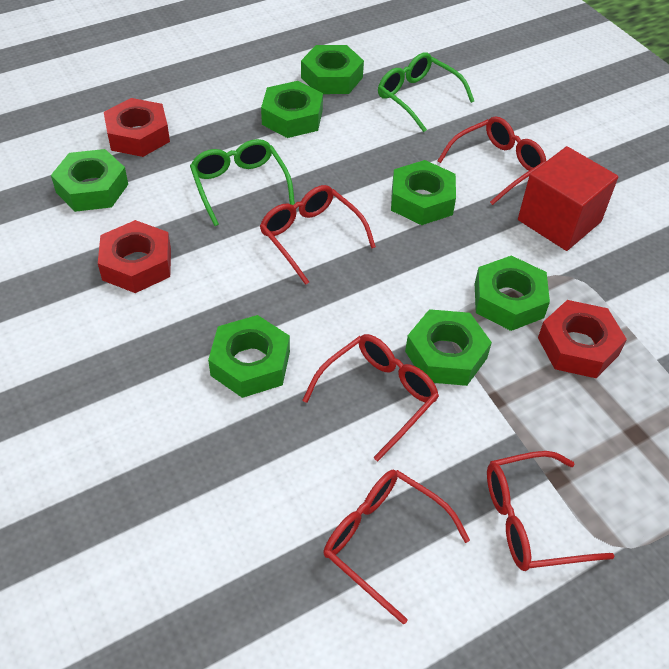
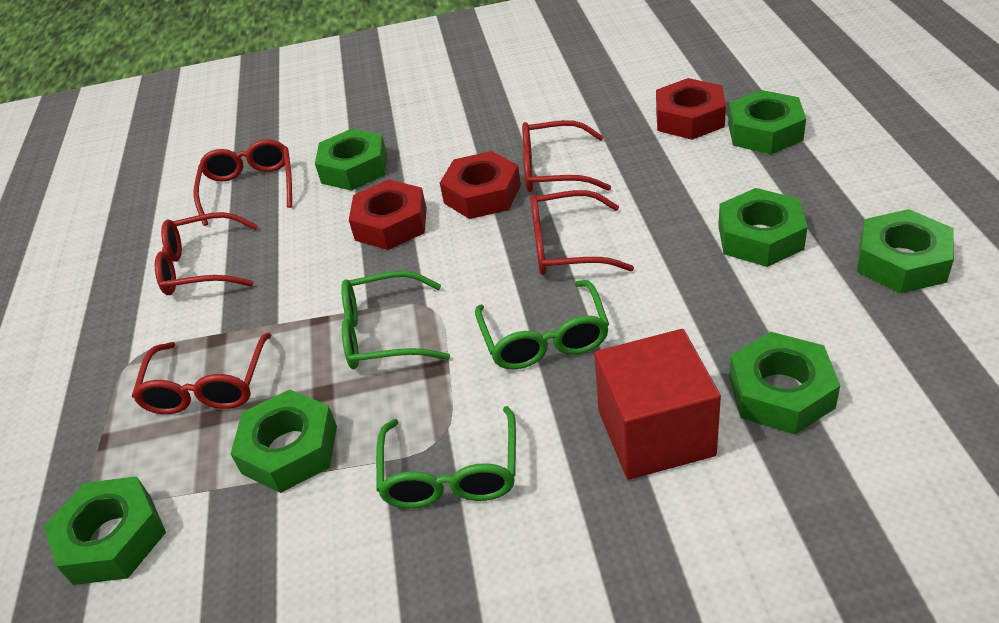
green glasses: 2 -> 3

